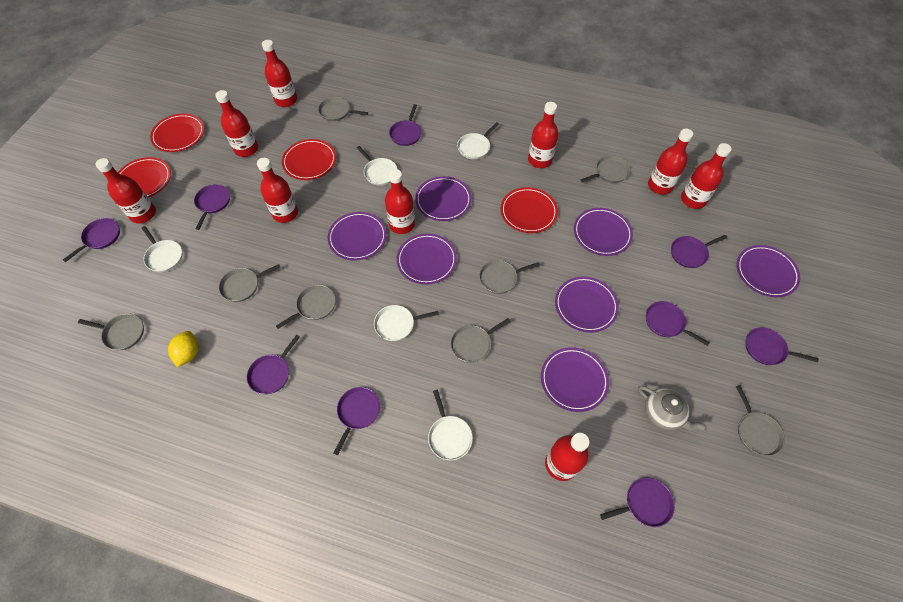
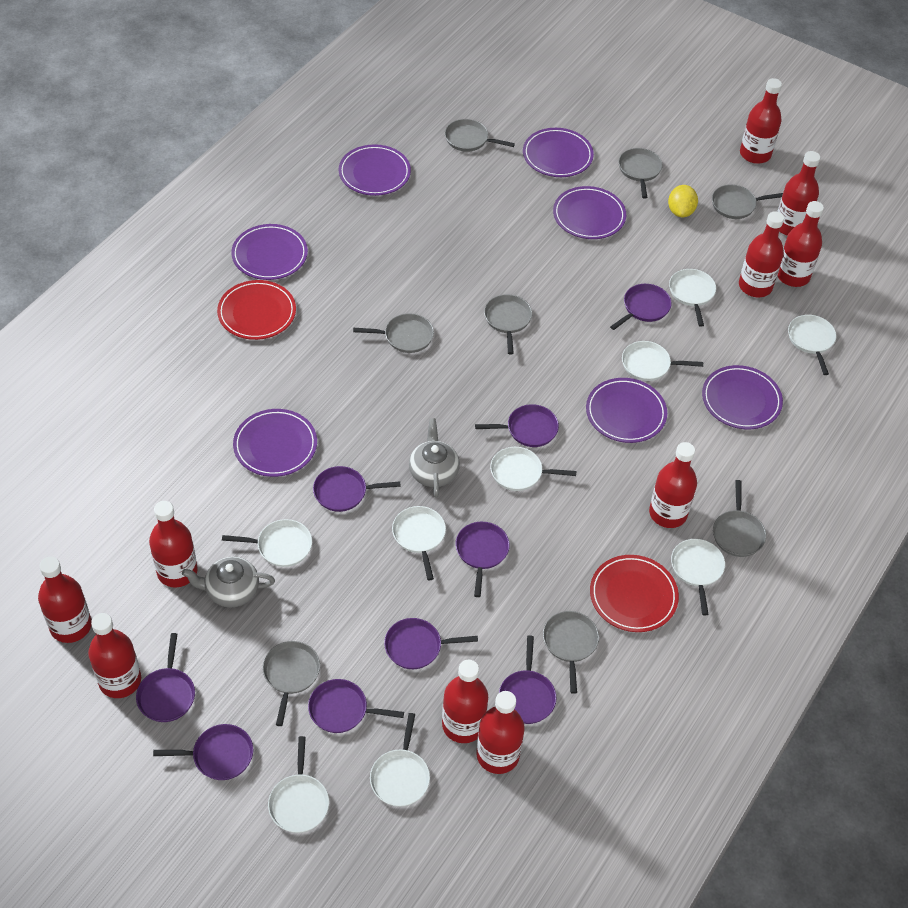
grey teapot: 1 -> 2
red bottle: 9 -> 10
red plate: 4 -> 2
white pan: 5 -> 9

